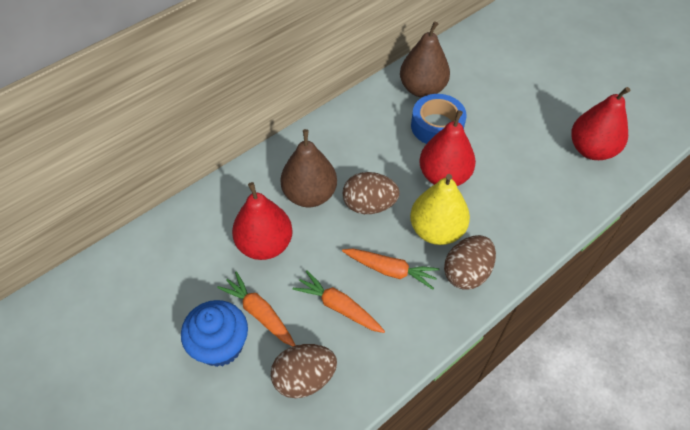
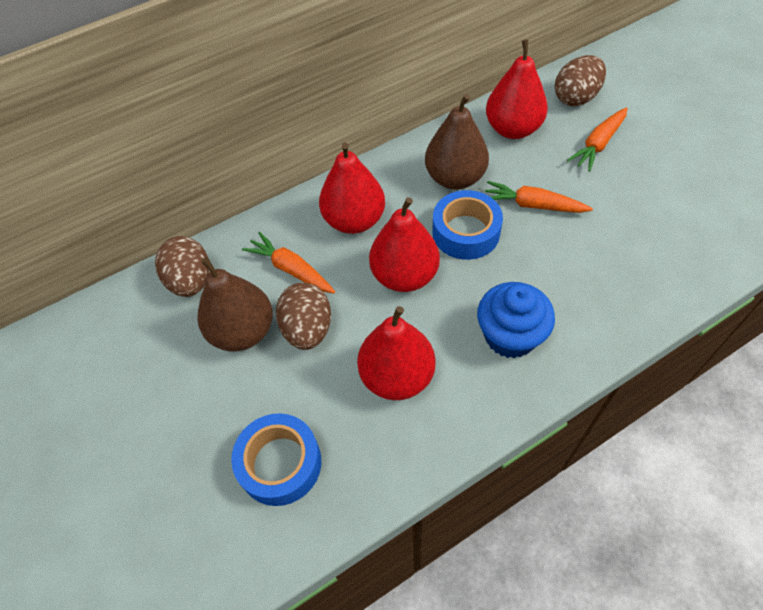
blue tape: 1 -> 2
red pear: 3 -> 4
yellow pear: 1 -> 0

